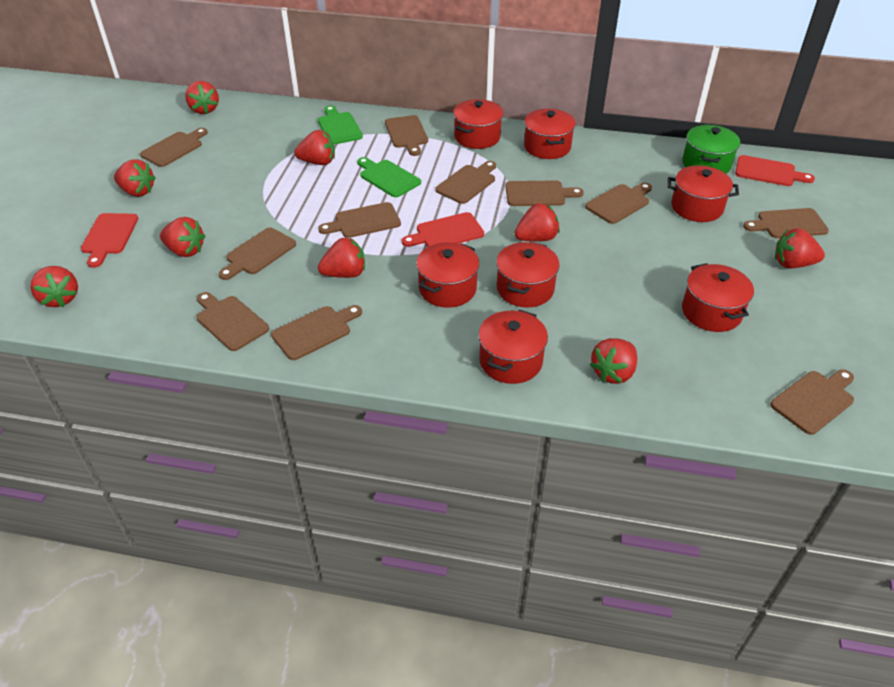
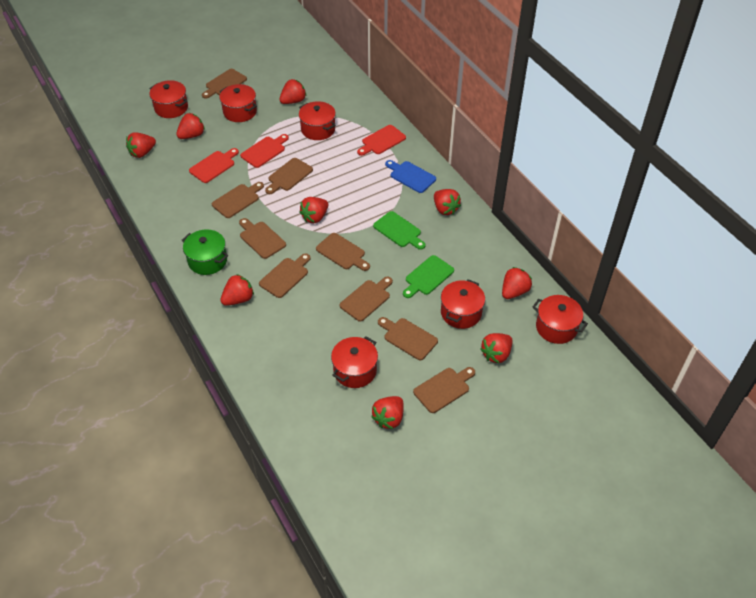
blue cutting board: 0 -> 1
brown cutting board: 11 -> 9
red pot: 7 -> 6

